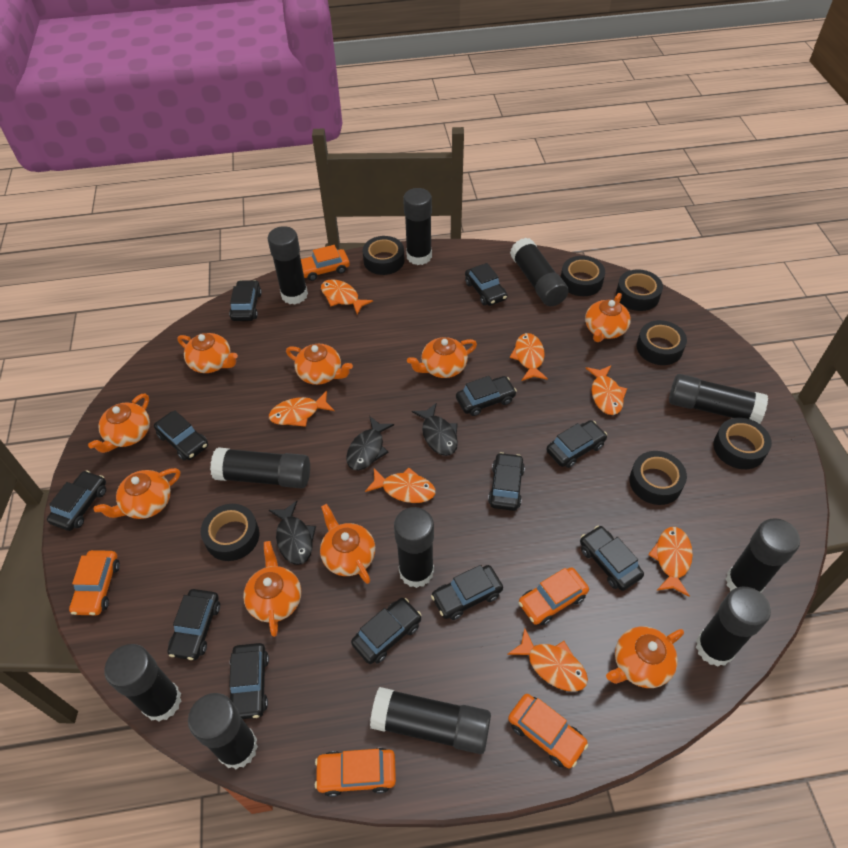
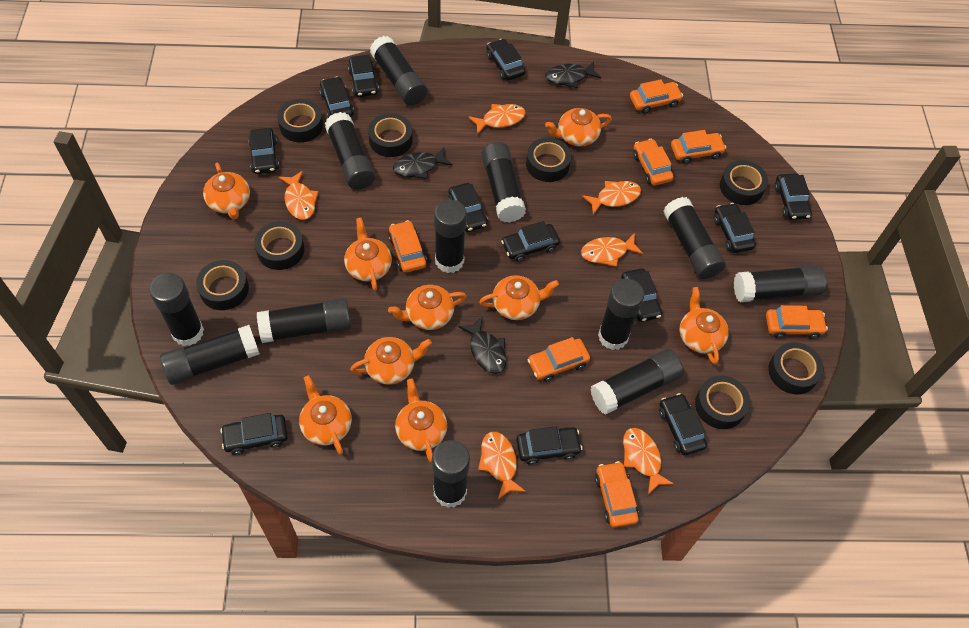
black glue stick: 11 -> 12
black tape: 7 -> 8
orange car: 5 -> 7
orange fish: 7 -> 6

